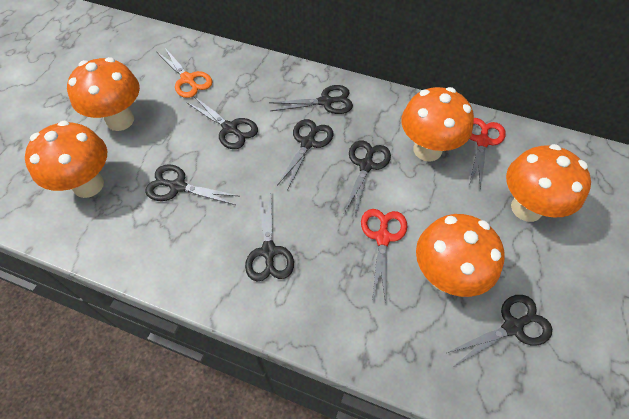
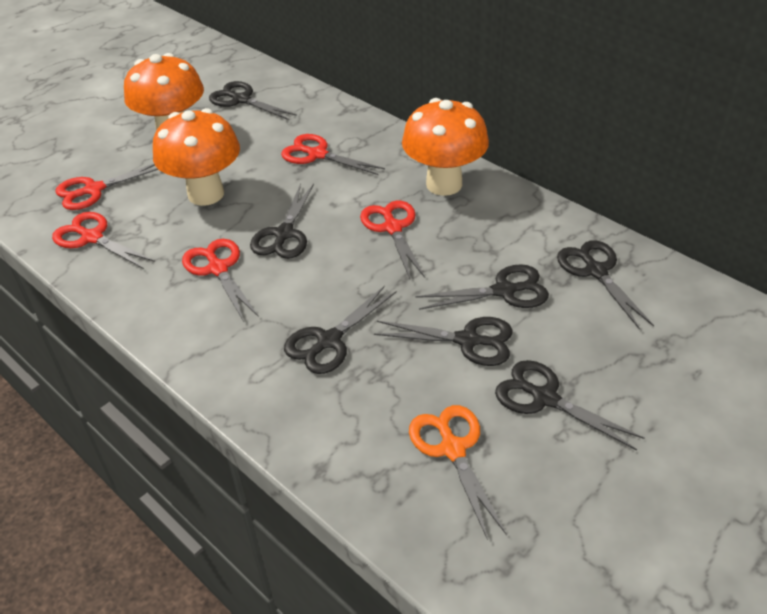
orange mushroom: 5 -> 3
red scissors: 2 -> 5

